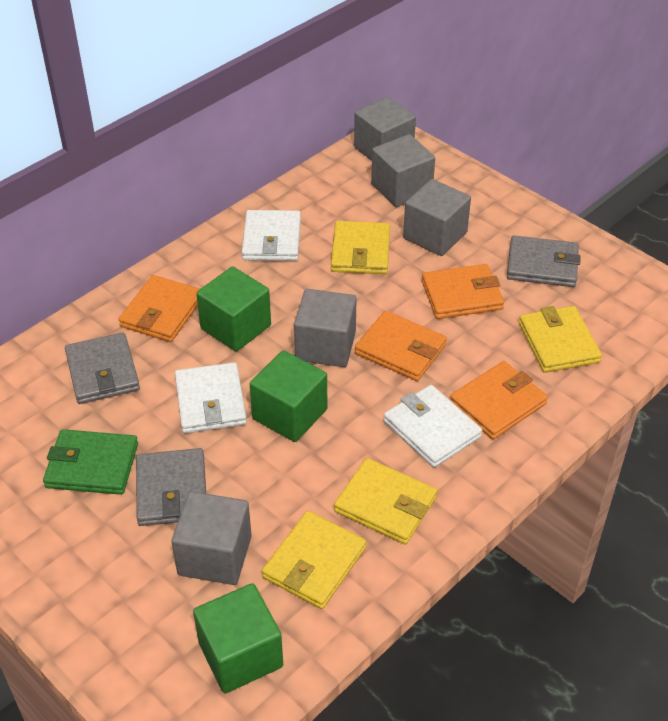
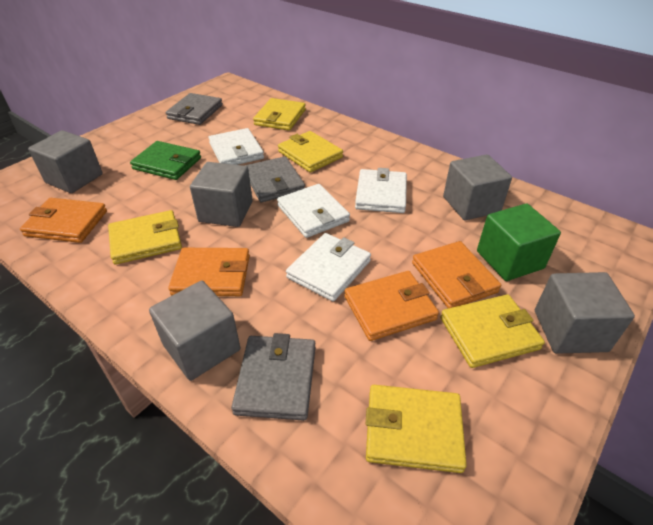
green cube: 3 -> 1
white wallet: 3 -> 4
yellow wallet: 4 -> 5

